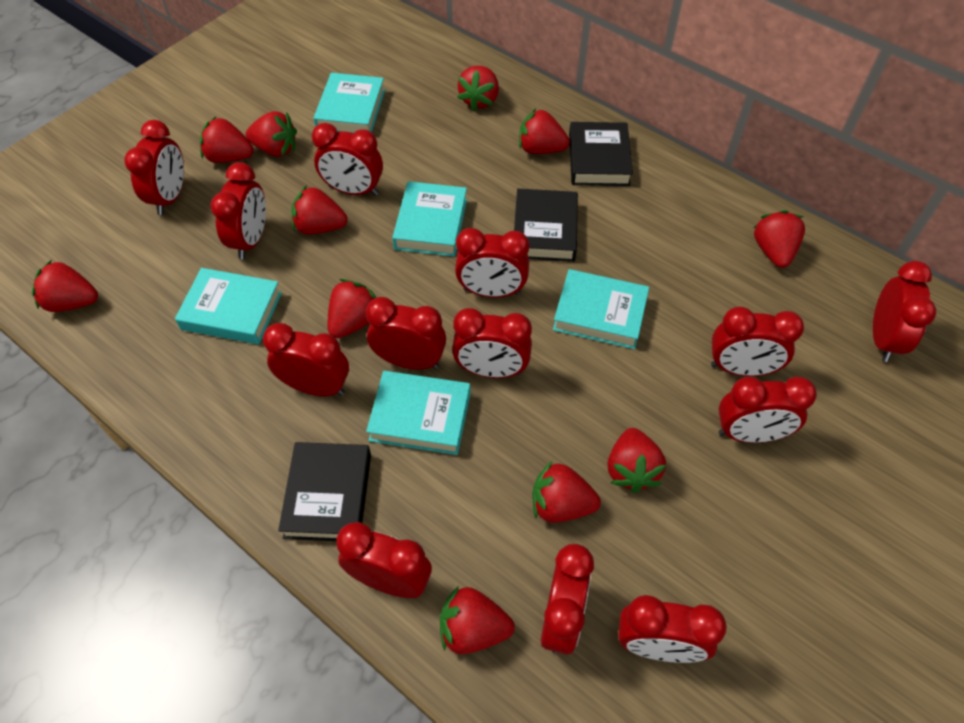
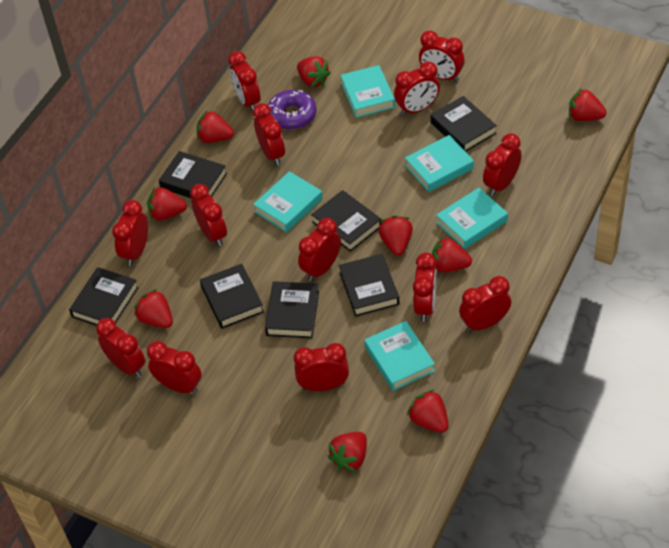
black book: 3 -> 7
purple donut: 0 -> 1
red strawberry: 11 -> 9

